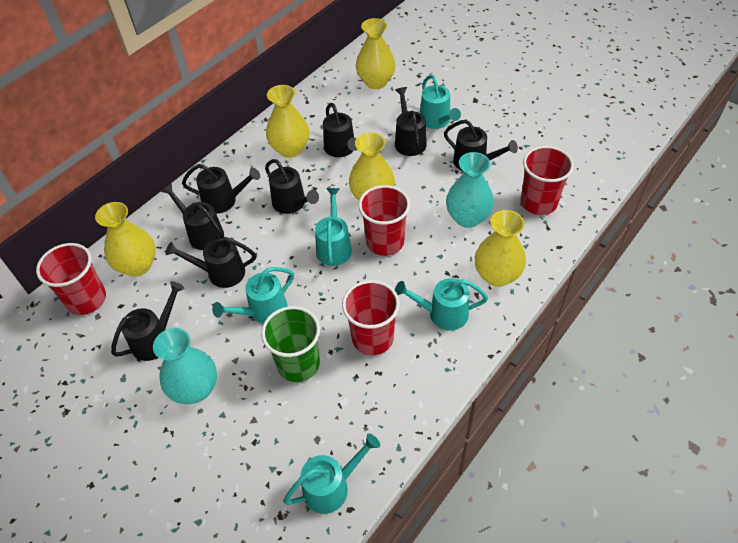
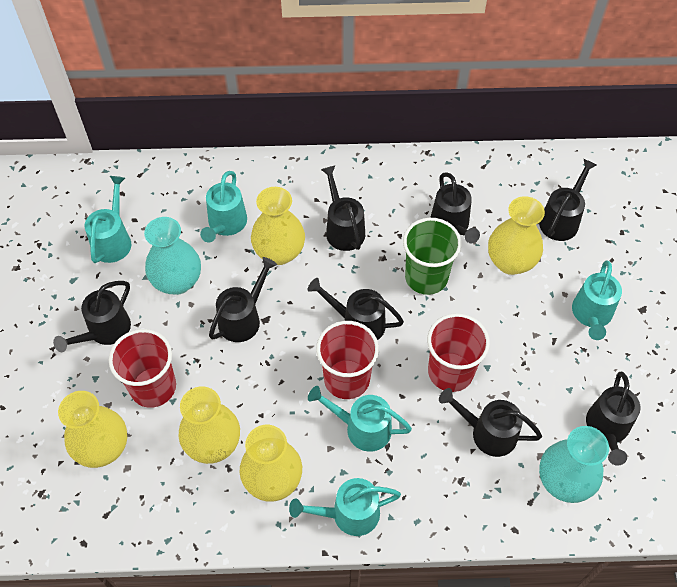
red cup: 4 -> 3

